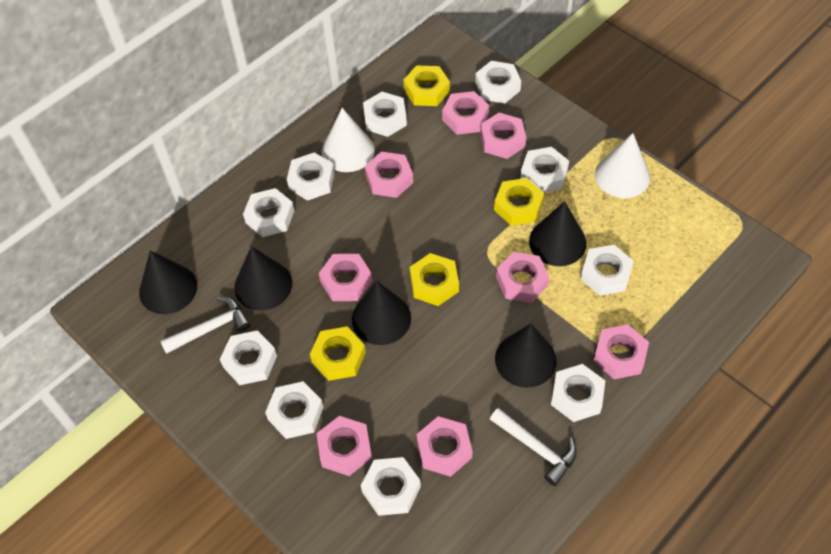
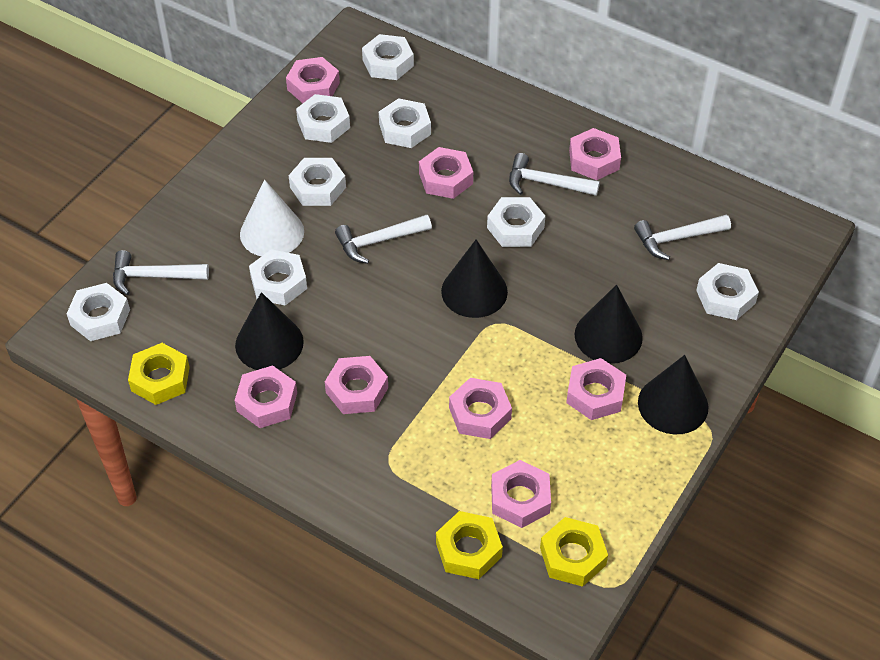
black cone: 5 -> 4
white cone: 2 -> 1
white hammer: 2 -> 4
white nut: 10 -> 8
yellow nut: 4 -> 3

